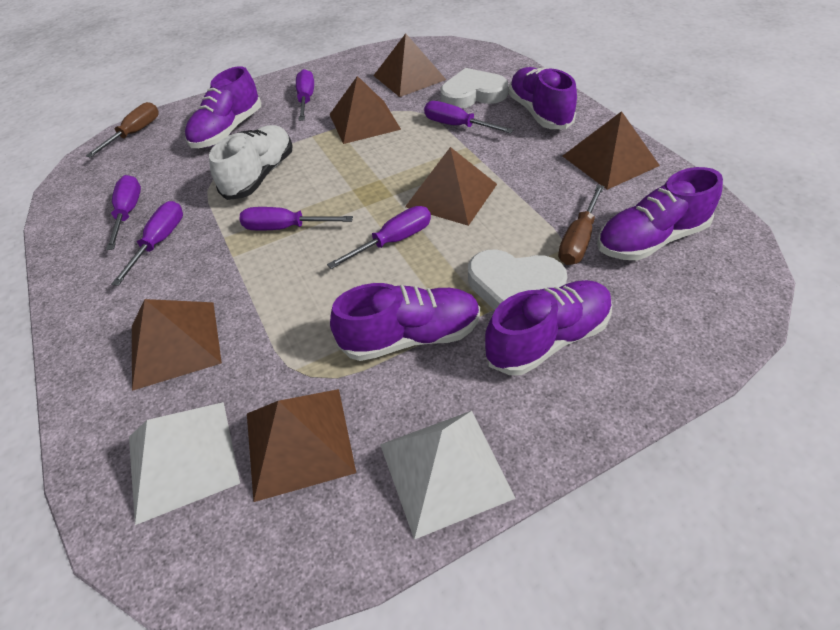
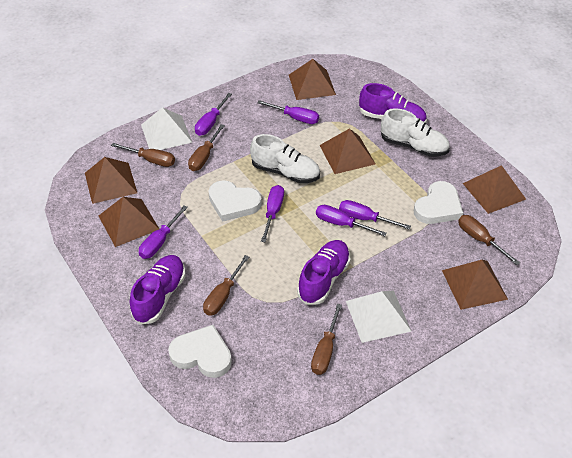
brown screwdriver: 2 -> 5
purple shoe: 5 -> 3
white heart: 2 -> 3
white shoe: 1 -> 2

